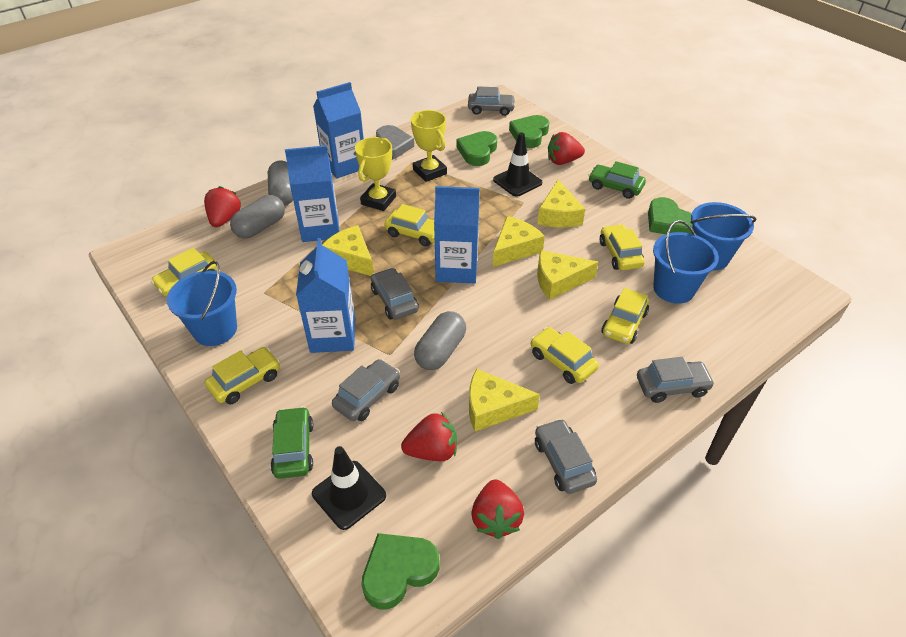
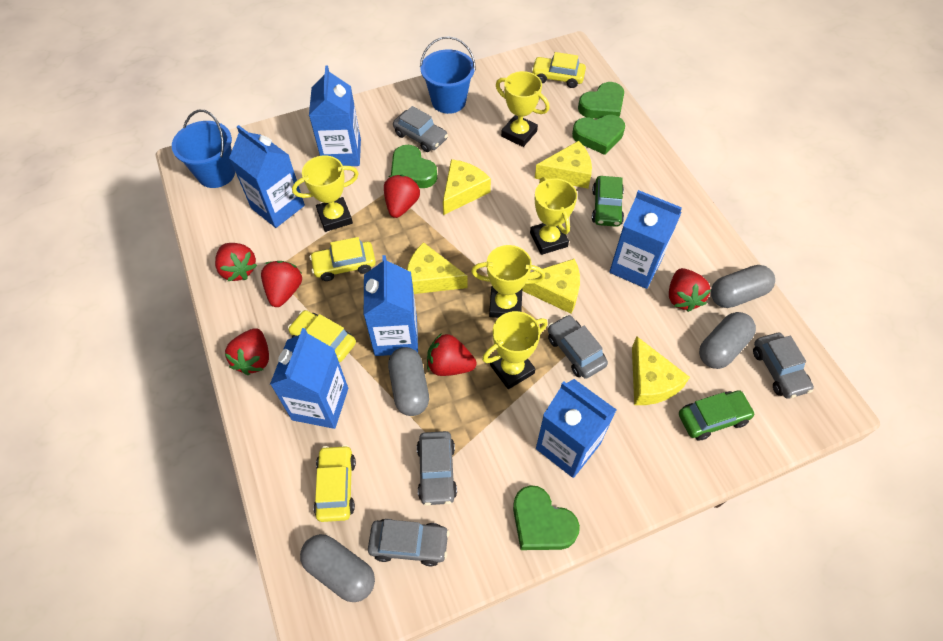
black traffic cone: 2 -> 0
blue bucket: 3 -> 2
blue carton: 4 -> 6
grey capsule: 3 -> 4
grey heart: 1 -> 0
red strawberry: 4 -> 6
yellow car: 6 -> 4
yellow trophy: 2 -> 5

